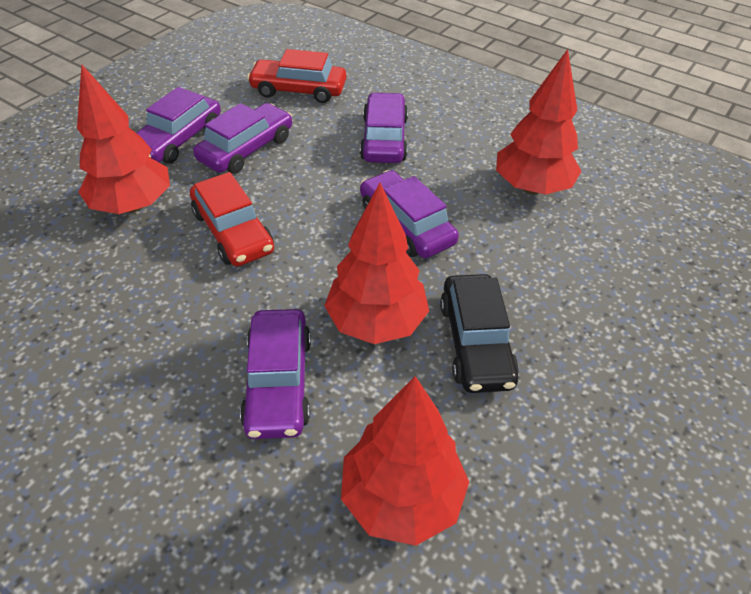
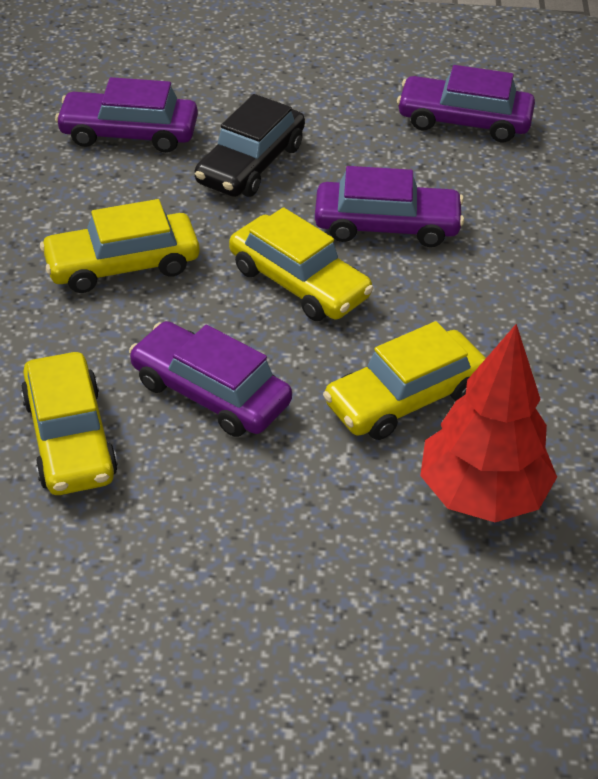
purple car: 5 -> 4
red car: 2 -> 0
red tree: 4 -> 1
yellow car: 0 -> 4

